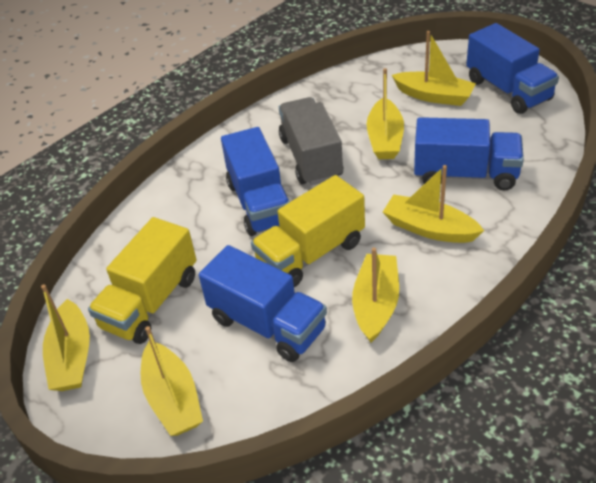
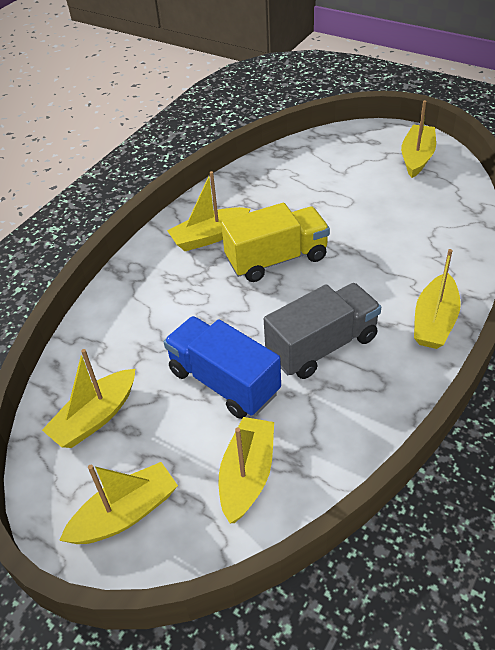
blue truck: 4 -> 1
yellow truck: 2 -> 1

